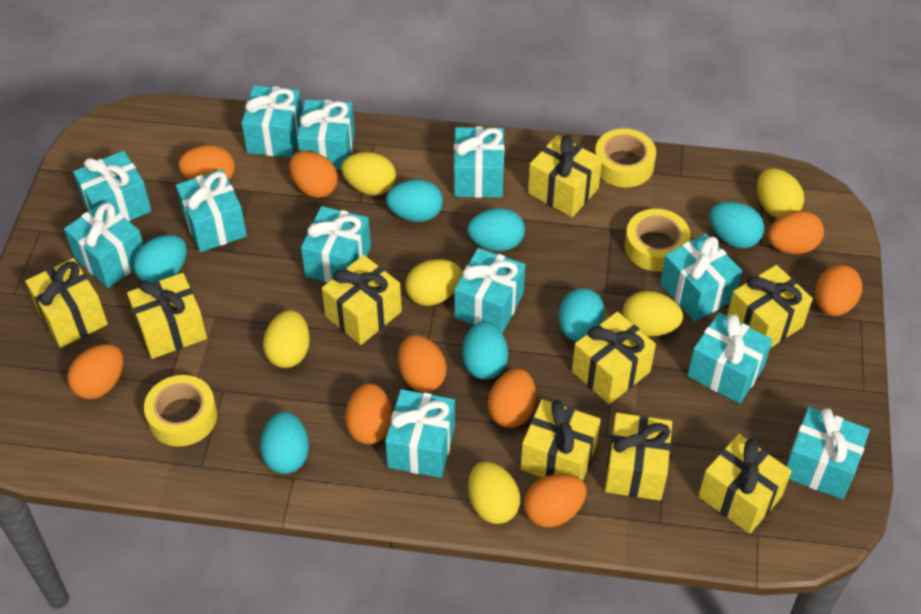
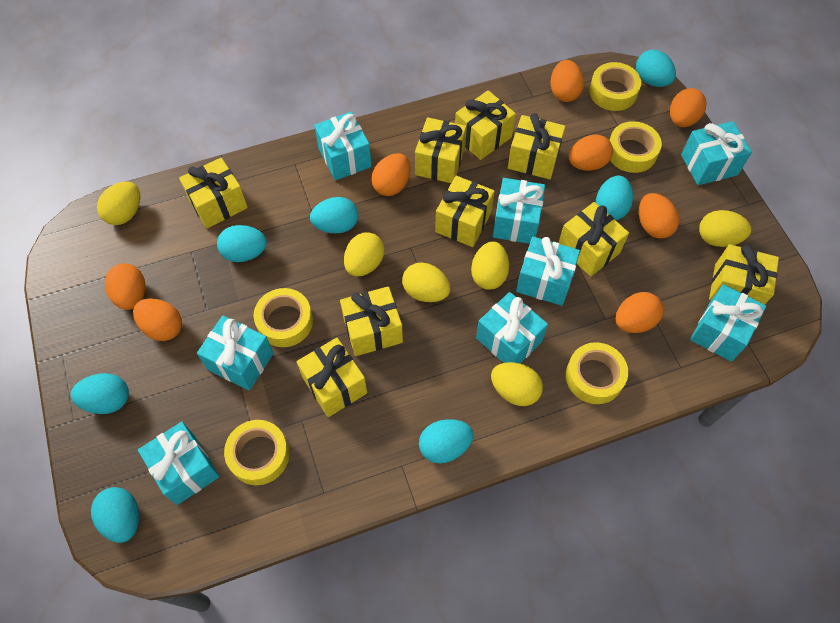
orange egg: 9 -> 8
turquoise gift: 12 -> 8
yellow tape: 3 -> 5

